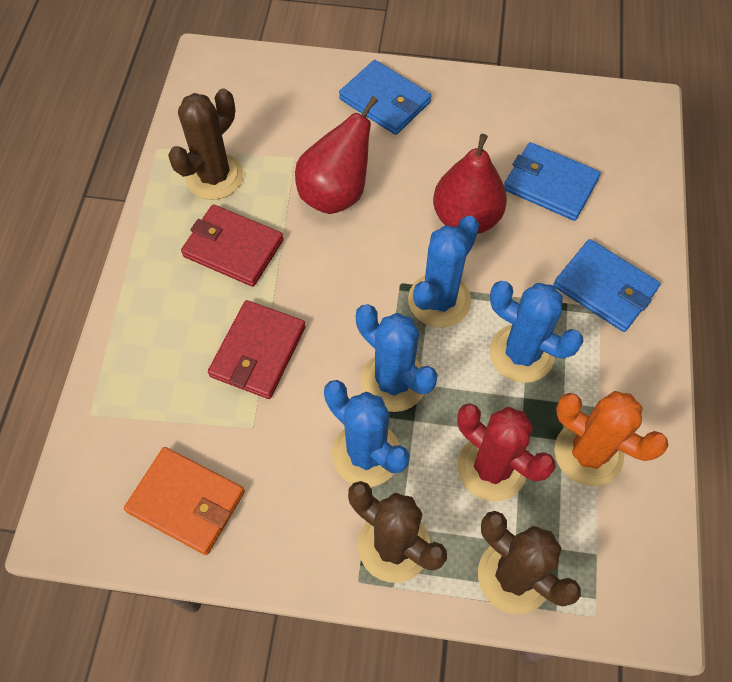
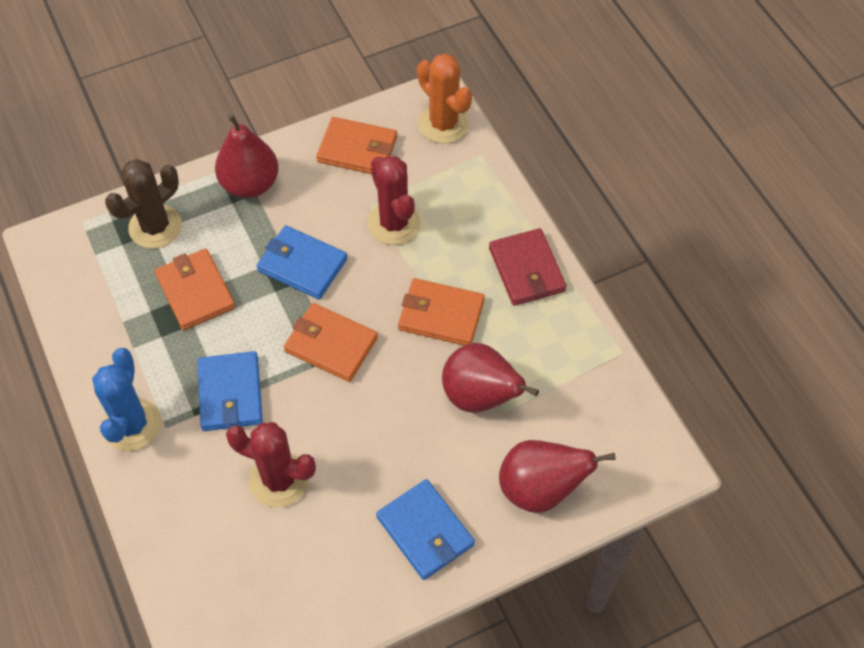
blue cactus: 4 -> 1
brown cactus: 3 -> 1
orange wallet: 1 -> 4
red cactus: 1 -> 2
red pear: 2 -> 3
red wallet: 2 -> 1

